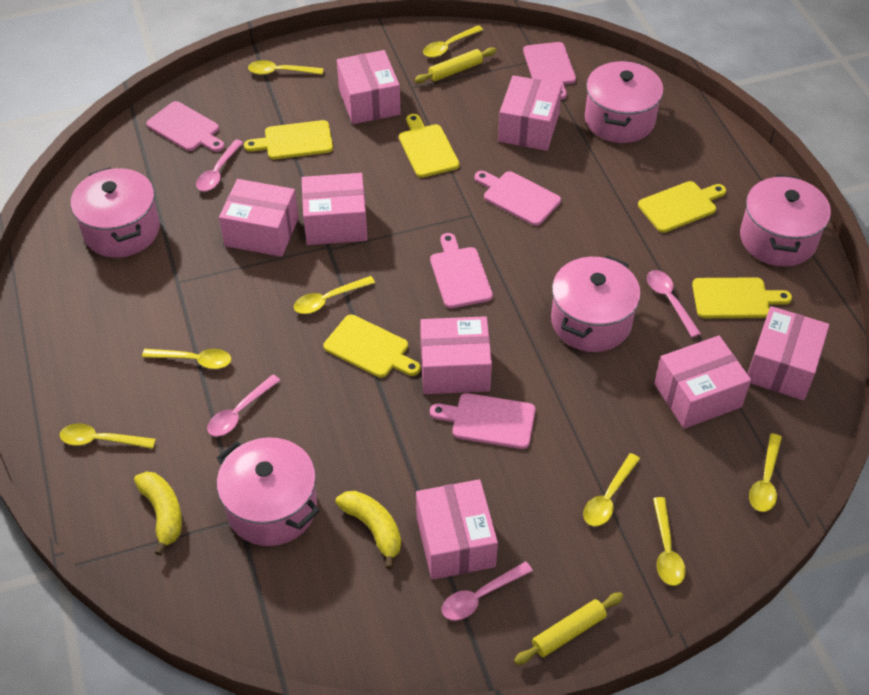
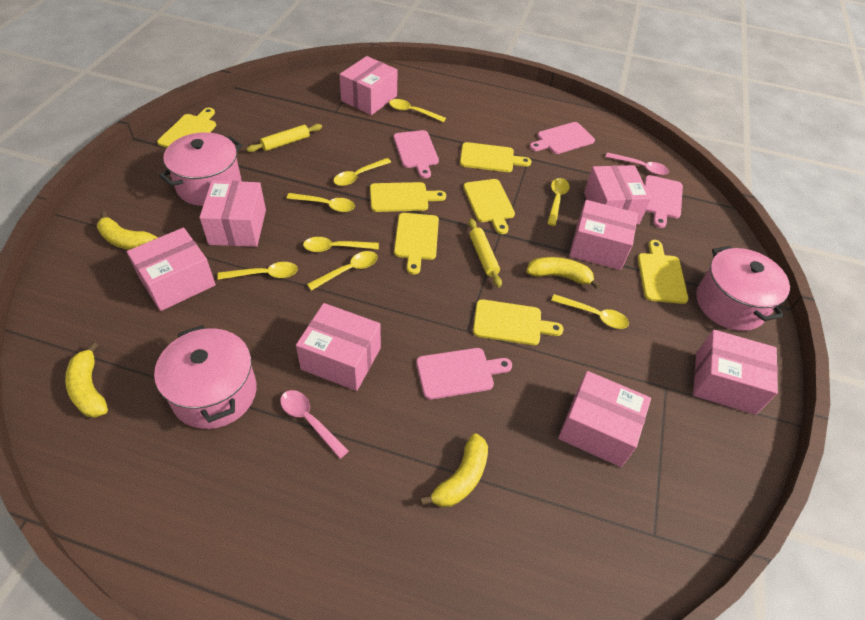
pink cutting board: 5 -> 4
pink pot: 5 -> 3
pink spoon: 4 -> 2
yellow banana: 2 -> 4
yellow cutting board: 5 -> 7

